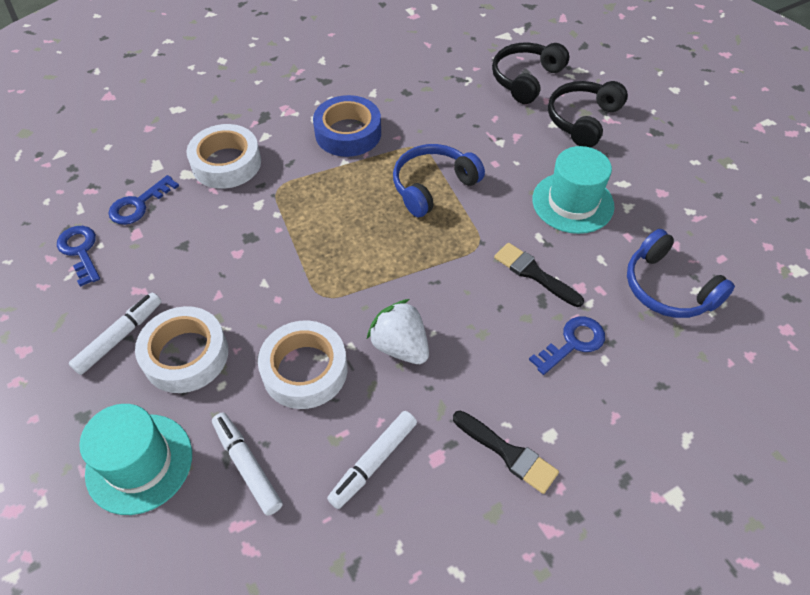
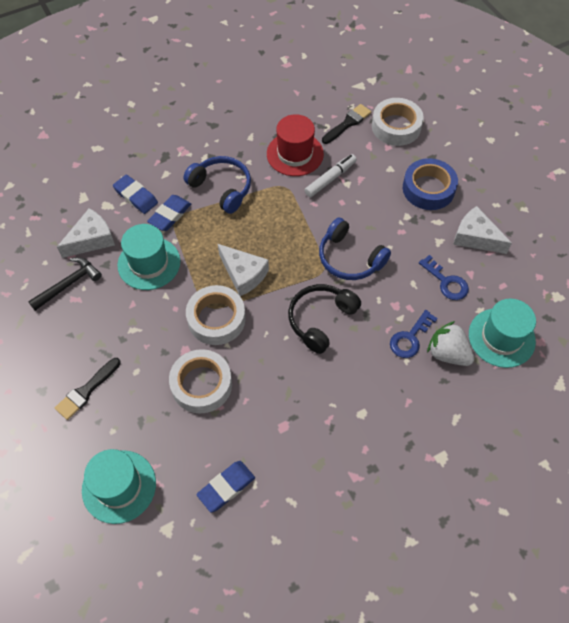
black hammer: 0 -> 1
black headphones: 2 -> 1
blue eraser: 0 -> 3
blue key: 3 -> 2
red hat: 0 -> 1
turquoise hat: 2 -> 3
white cheese: 0 -> 3
white marker: 3 -> 1

